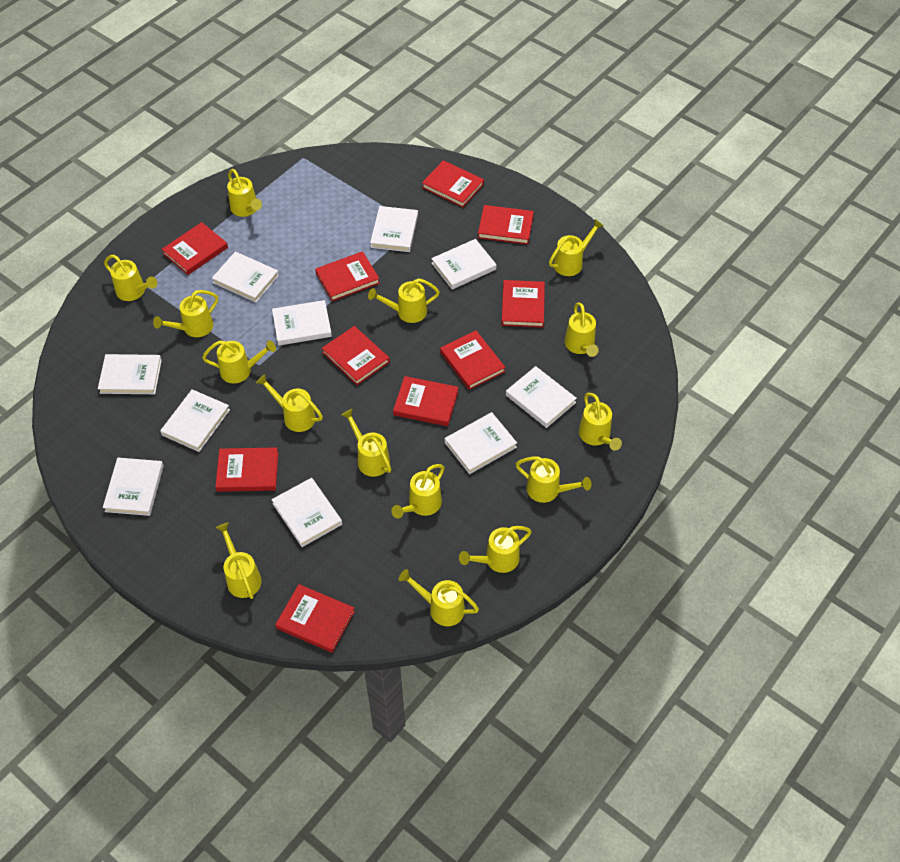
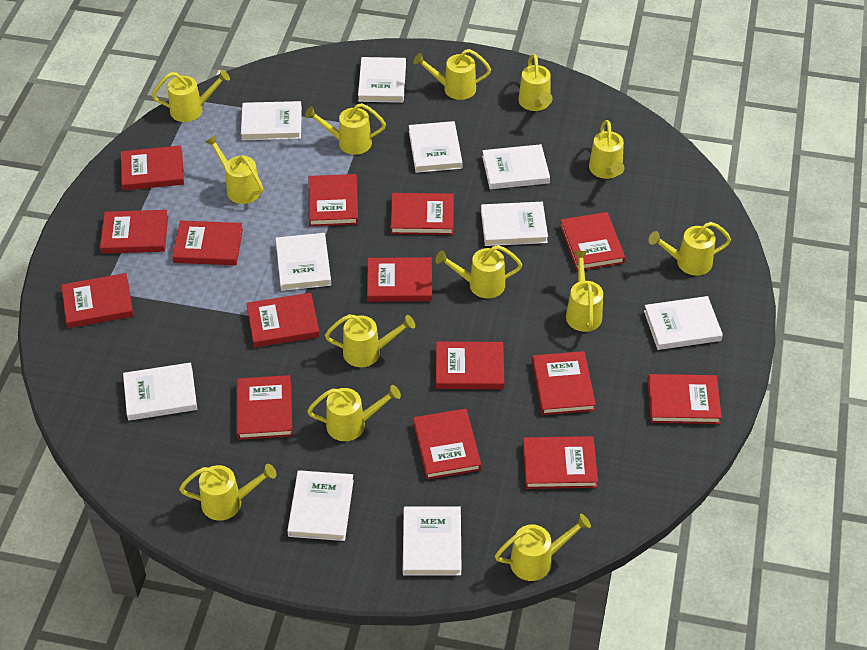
red book: 10 -> 15
yellow watering can: 15 -> 13

